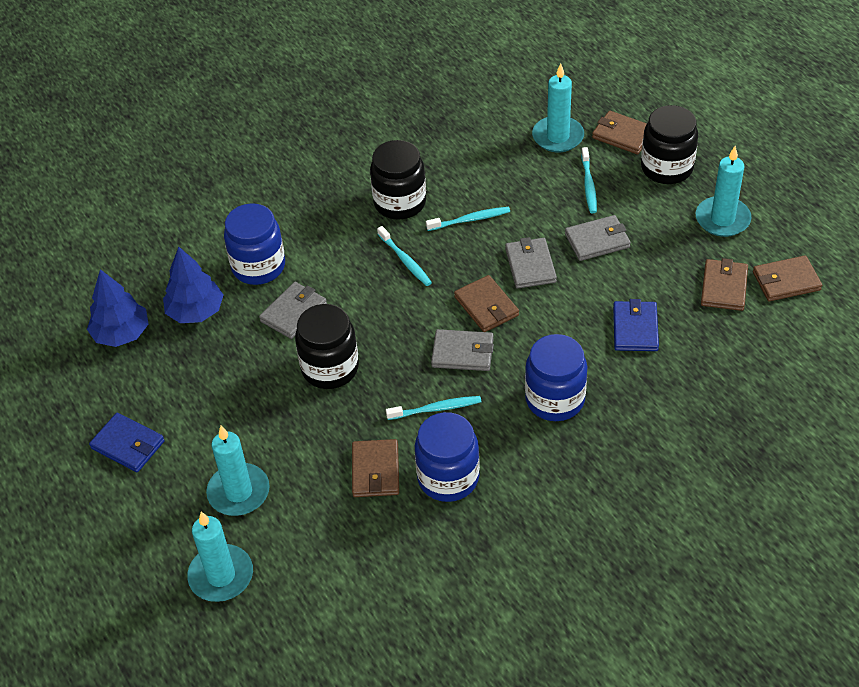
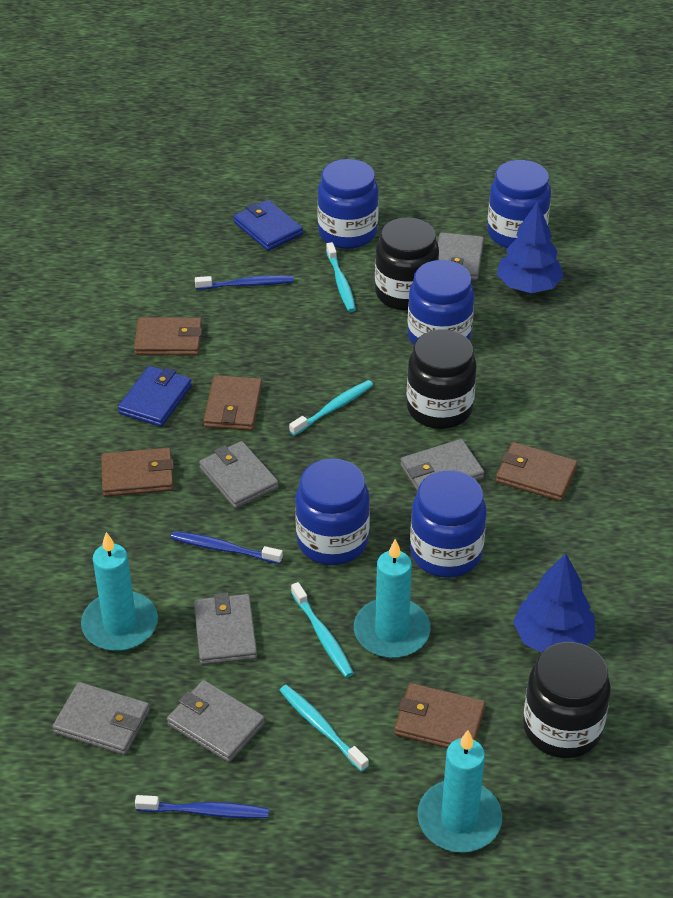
blue jar: 3 -> 5
blue toothbrush: 0 -> 3
grey wallet: 4 -> 6
turquoise candle: 4 -> 3

